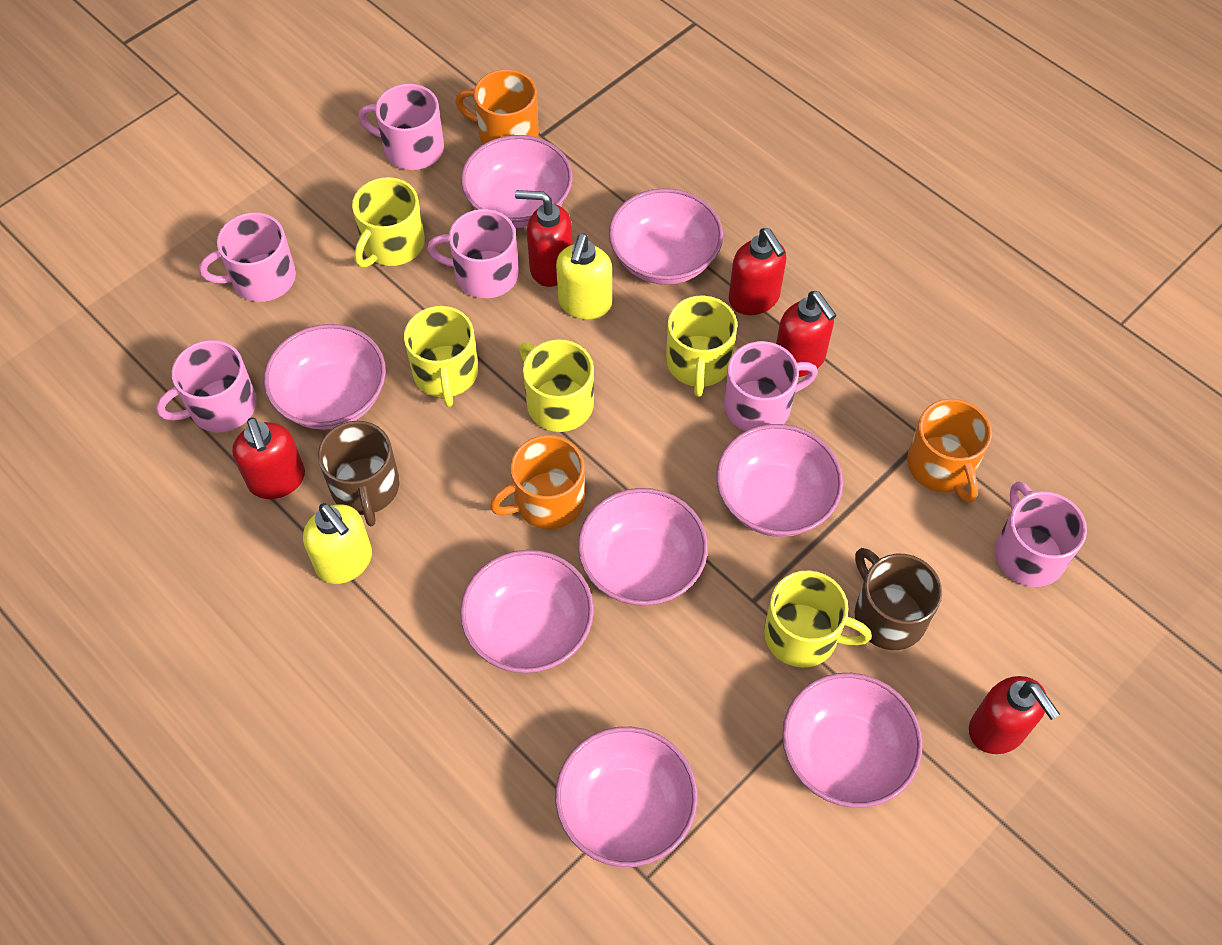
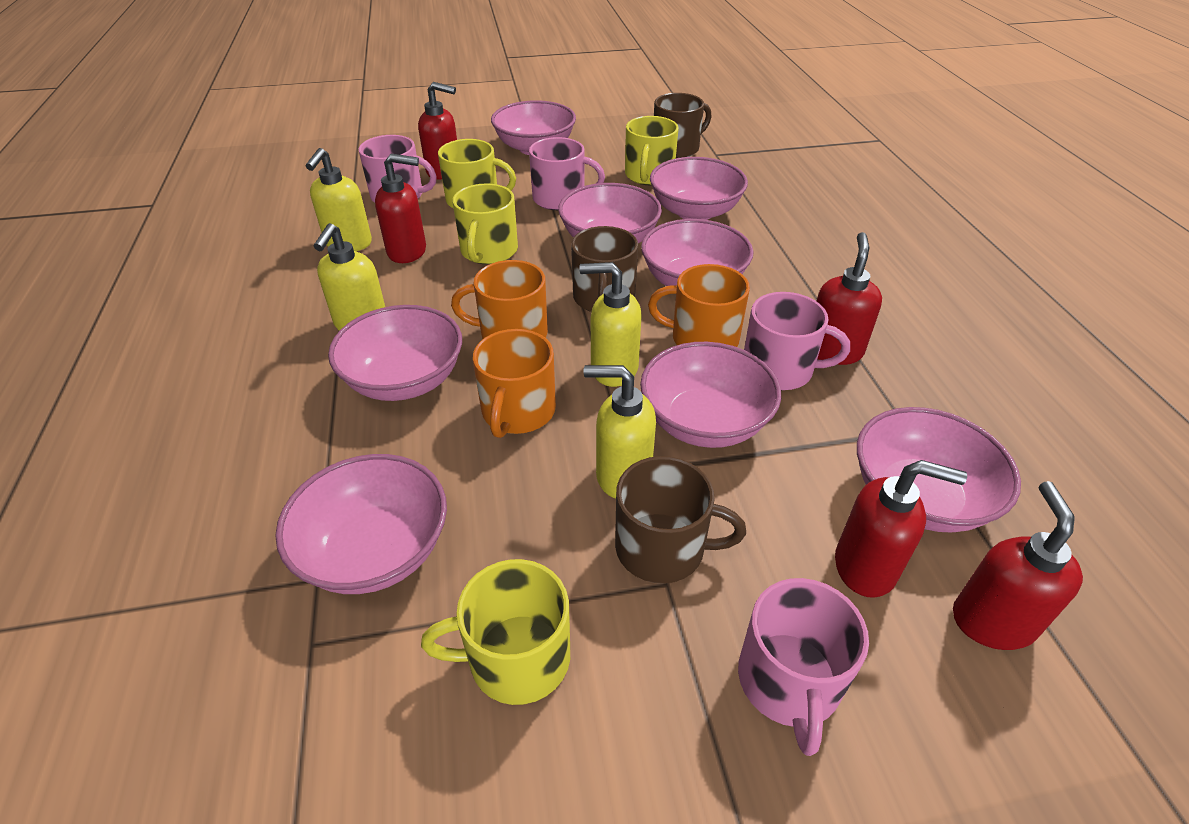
brown mug: 2 -> 3
pink mug: 6 -> 4
yellow mug: 5 -> 4
yellow soap dispenser: 2 -> 4

